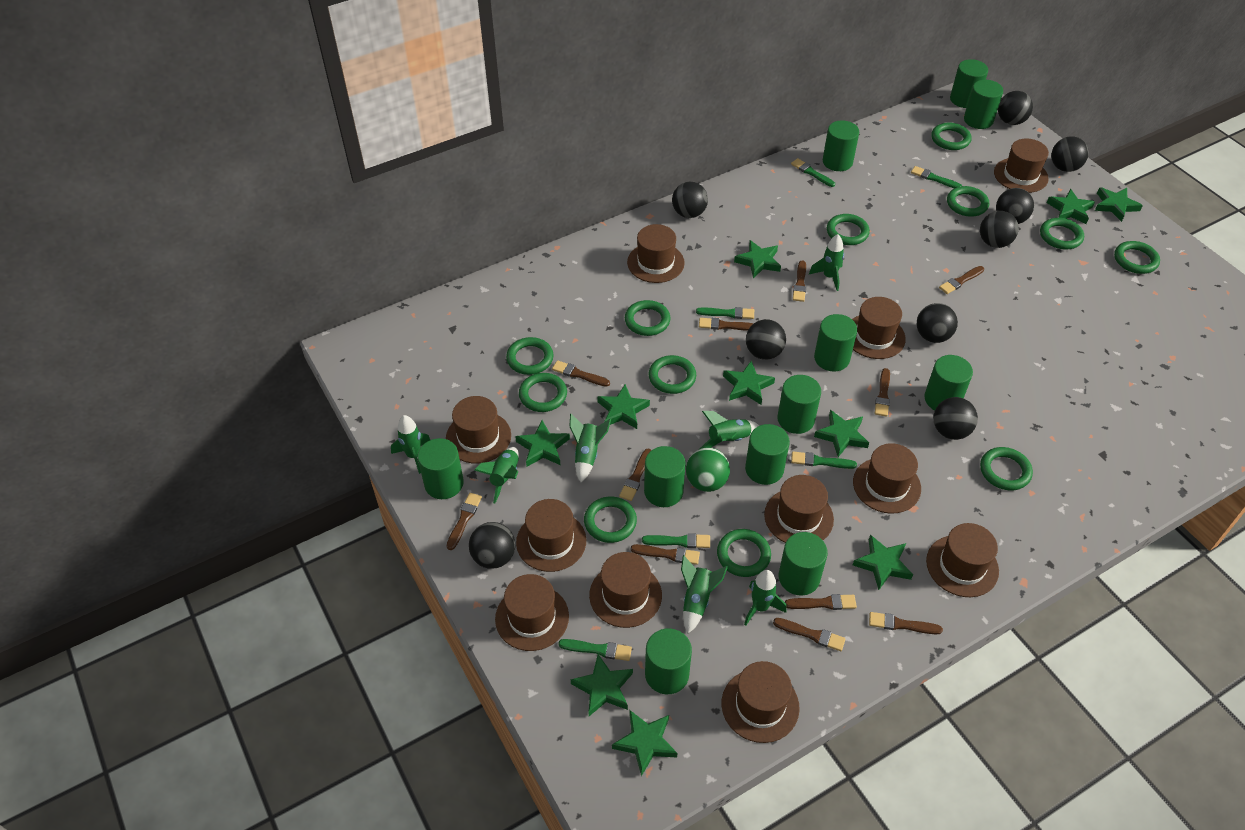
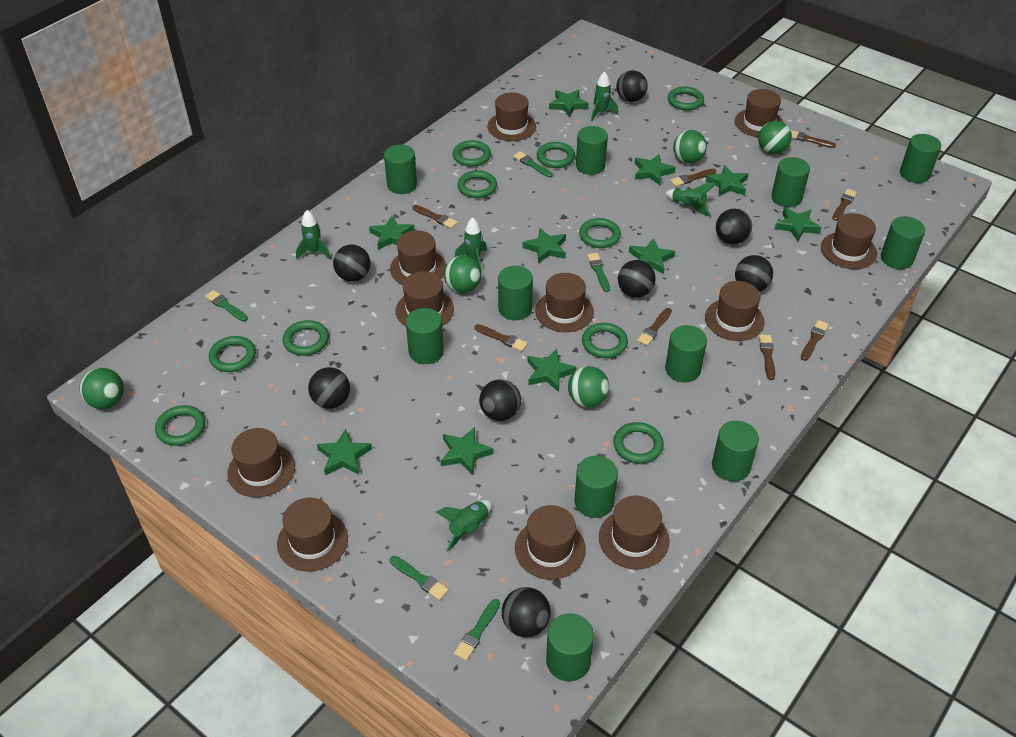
black ball: 9 -> 8
brown brush: 11 -> 8
green ball: 1 -> 5
green brush: 6 -> 5
green ring: 12 -> 10
green rocket: 7 -> 5

